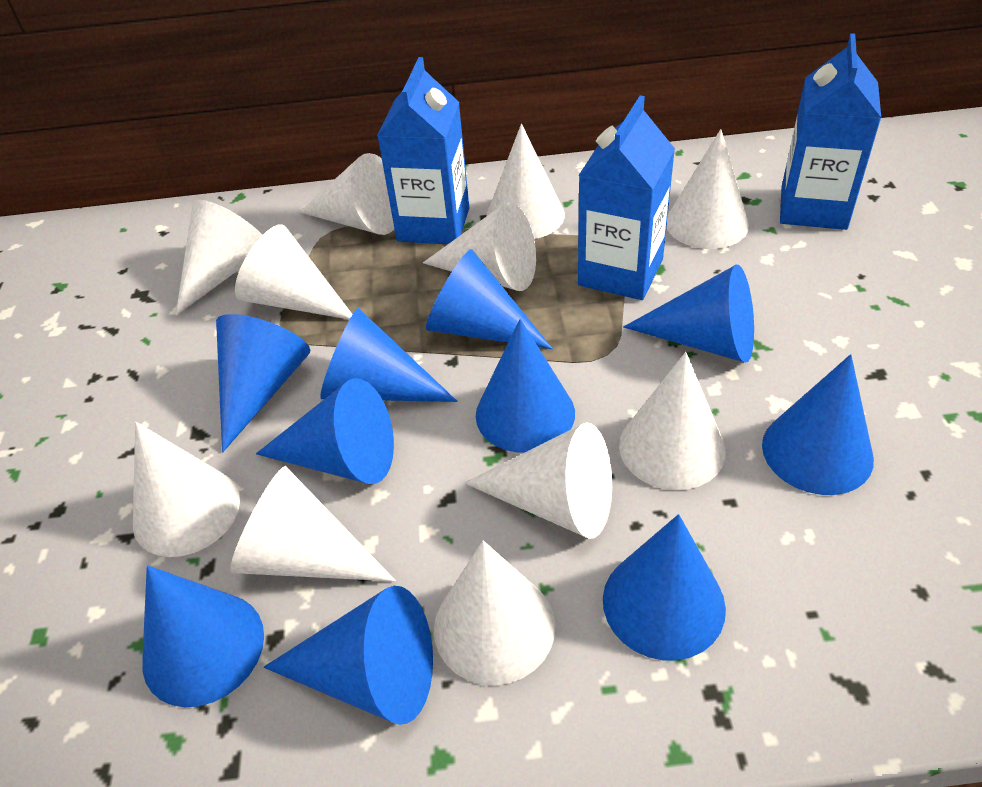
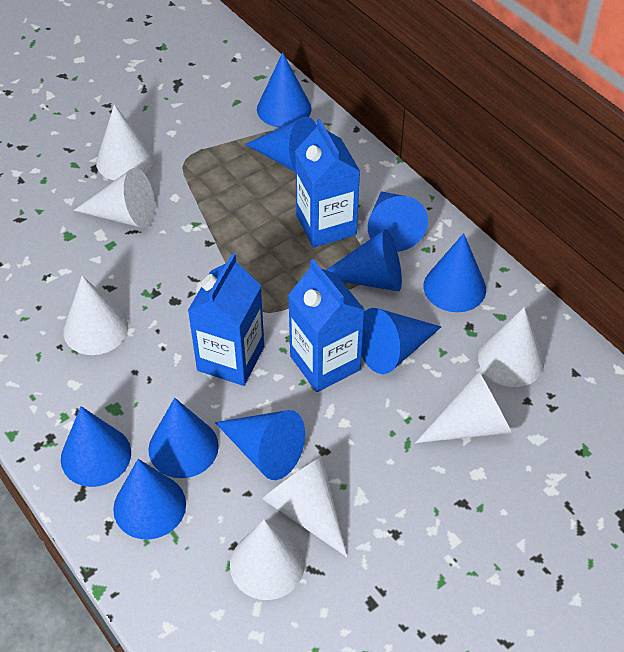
white cone: 11 -> 7

